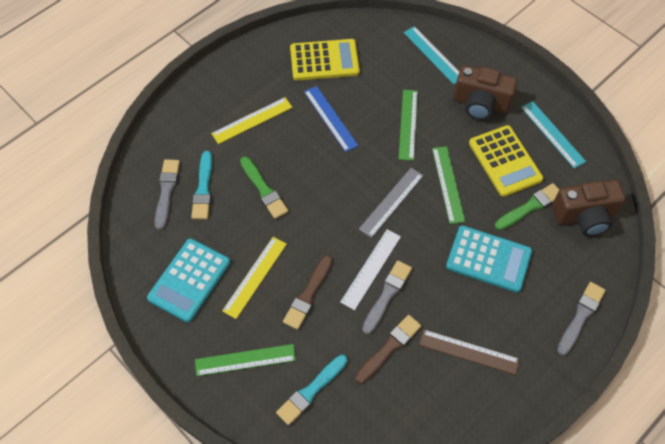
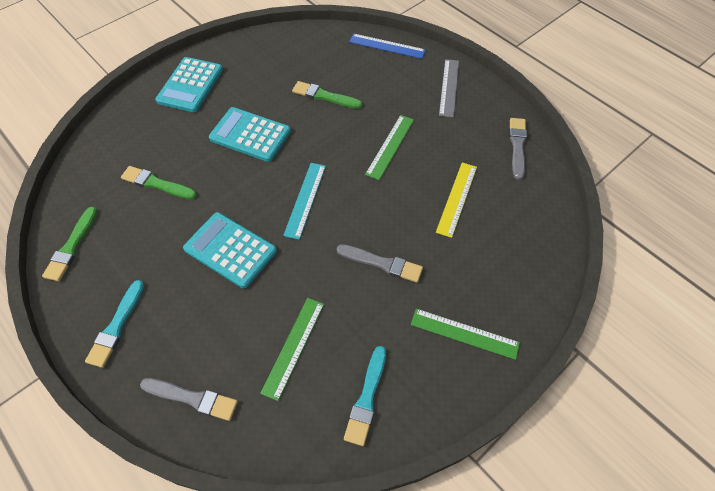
brown brush: 2 -> 0
brown camera: 2 -> 0
brown ruler: 1 -> 0
green brush: 2 -> 3
turquoise calculator: 2 -> 3
turquoise ruler: 2 -> 1
white ruler: 1 -> 0
yellow calculator: 2 -> 0
yellow ruler: 2 -> 1

